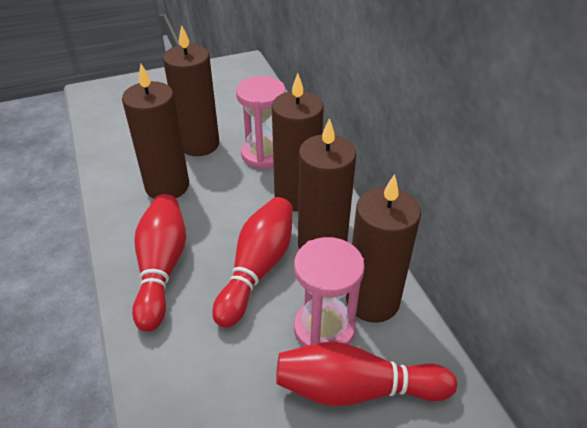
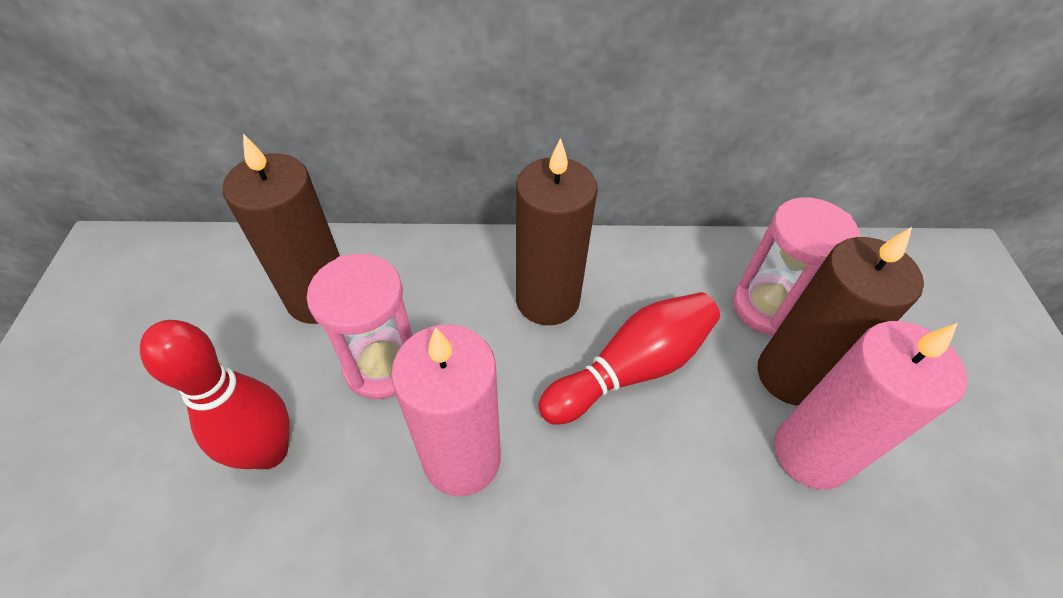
brown candle: 5 -> 3
pink candle: 0 -> 2
red bowling pin: 3 -> 2

